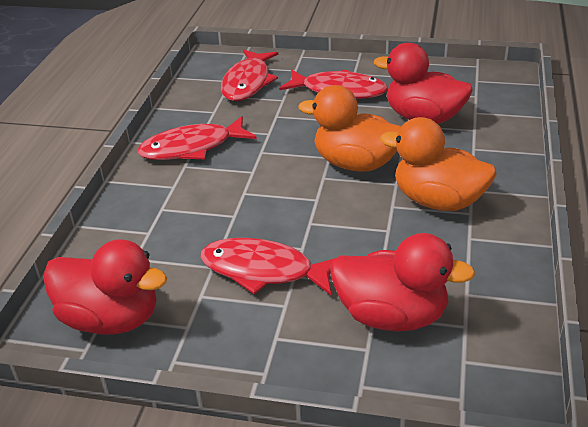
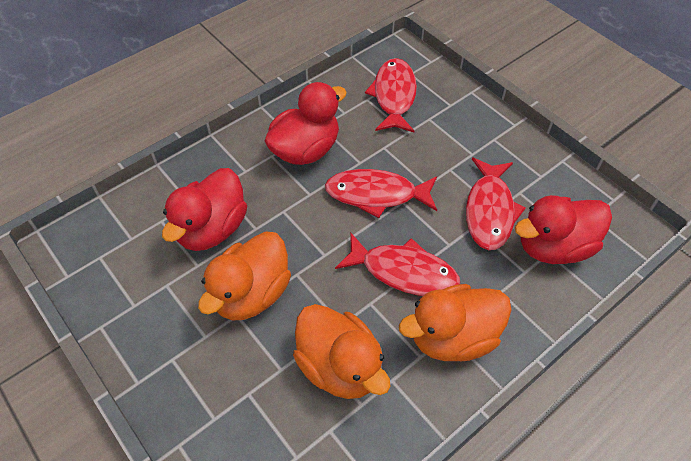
orange duck: 2 -> 3

